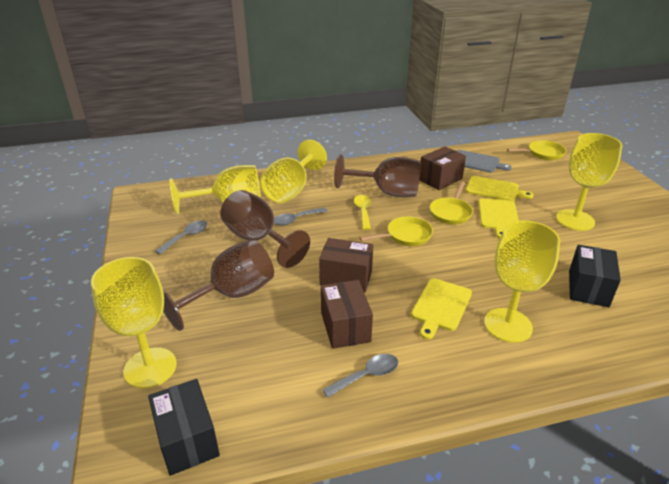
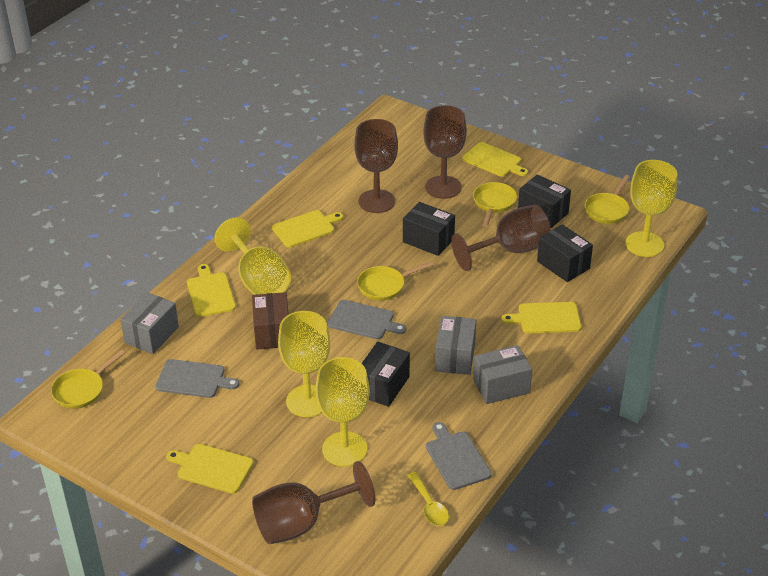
black box: 2 -> 4
brown box: 3 -> 1
brown goblet: 3 -> 4
grey box: 0 -> 3
grey cutting board: 1 -> 3
grey spoon: 3 -> 0
yellow cutting board: 3 -> 5
yellow goblet: 5 -> 4
yellow pan: 3 -> 4

